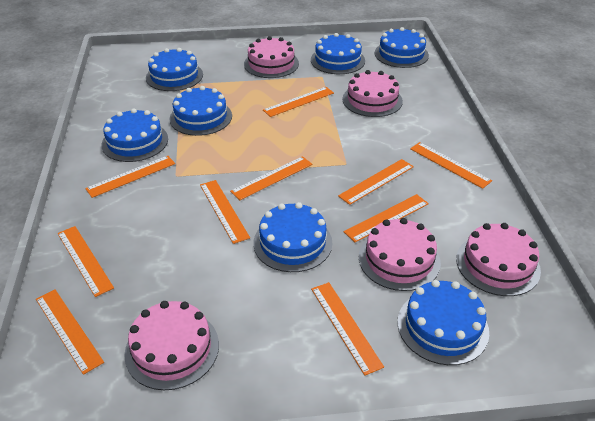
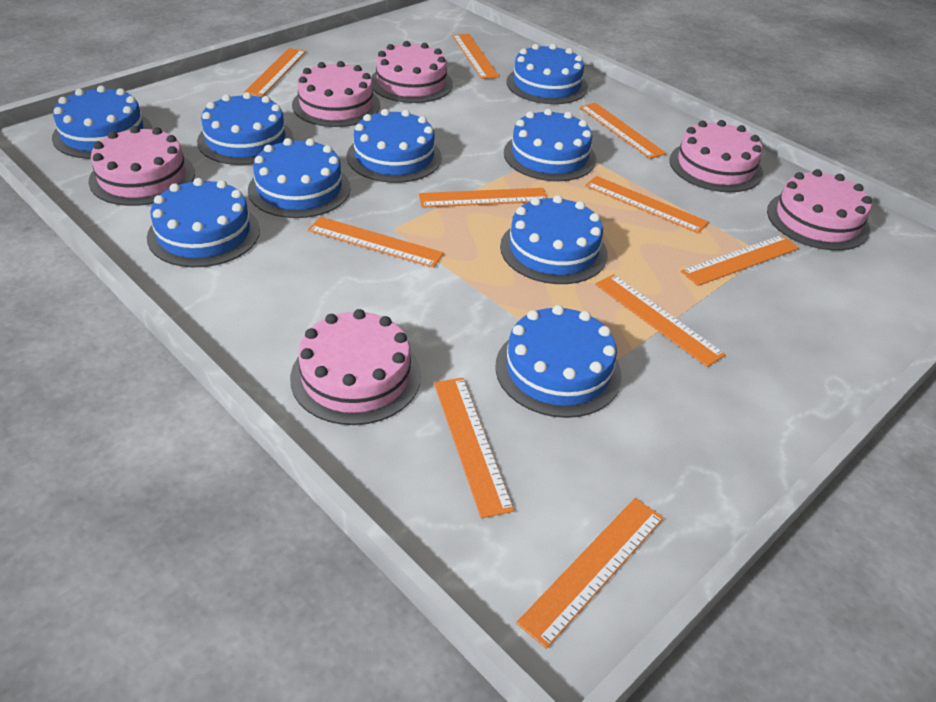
blue cake: 7 -> 9
pink cake: 5 -> 6

